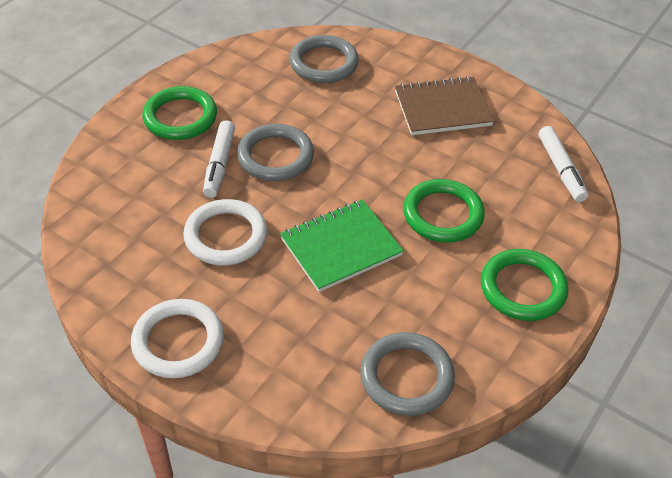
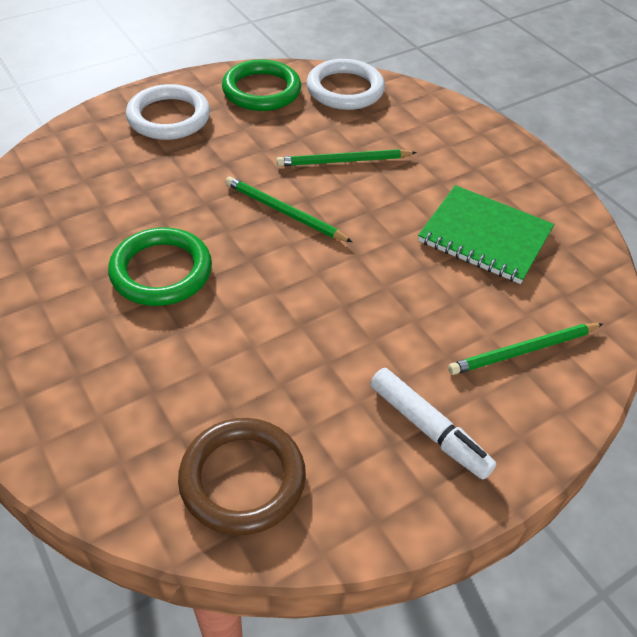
brown notebook: 1 -> 0
brown ring: 0 -> 1
green pencil: 0 -> 3
green ring: 3 -> 2
grey ring: 3 -> 0
white marker: 2 -> 1

